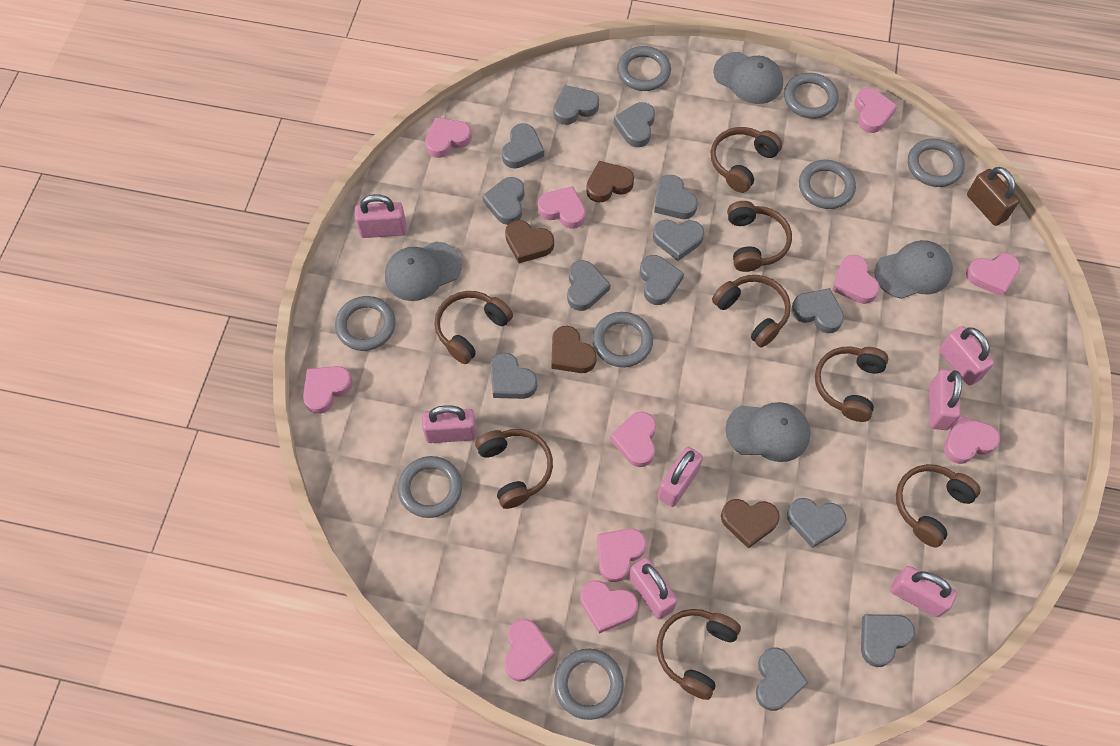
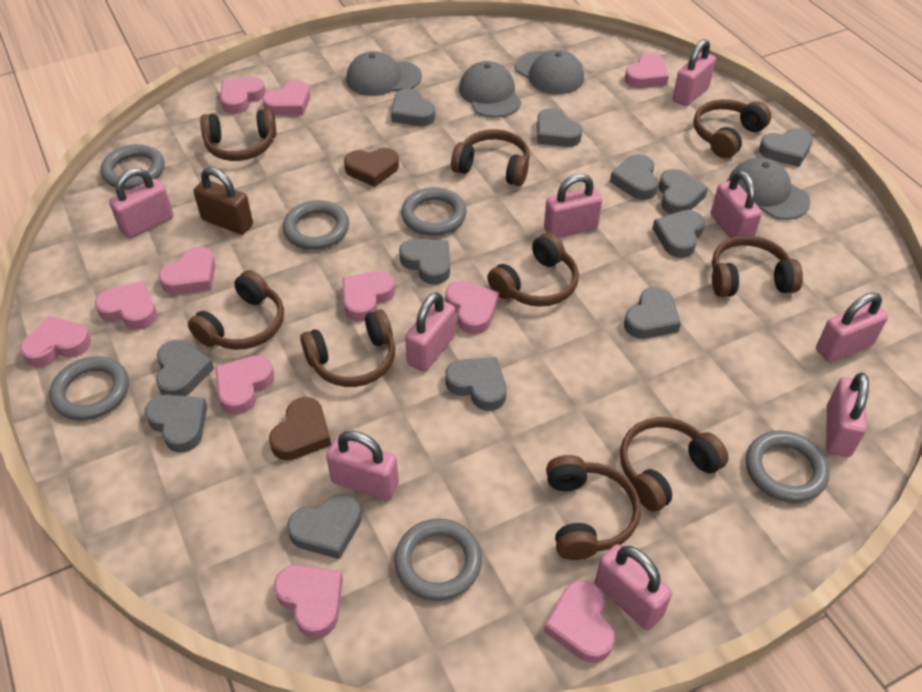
brown headphones: 8 -> 9
brown heart: 4 -> 2
grey heart: 13 -> 12
grey ring: 8 -> 6
pink padlock: 7 -> 9

